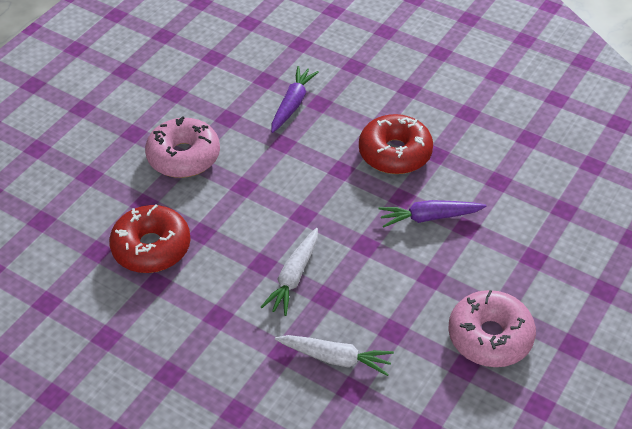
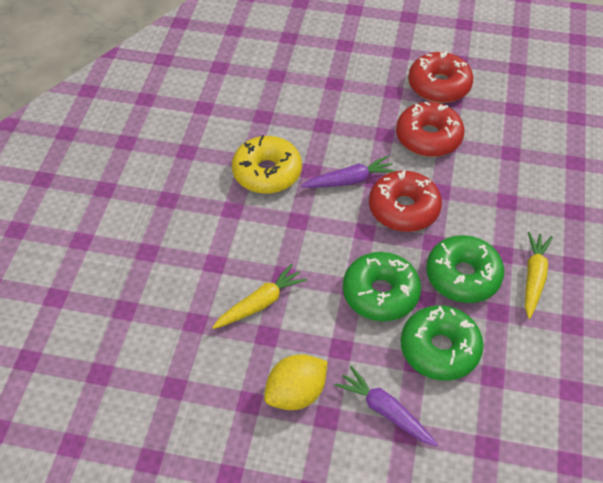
green donut: 0 -> 3
pink donut: 2 -> 0
red donut: 2 -> 3
white carrot: 2 -> 0
yellow carrot: 0 -> 2
yellow donut: 0 -> 1
yellow lemon: 0 -> 1

